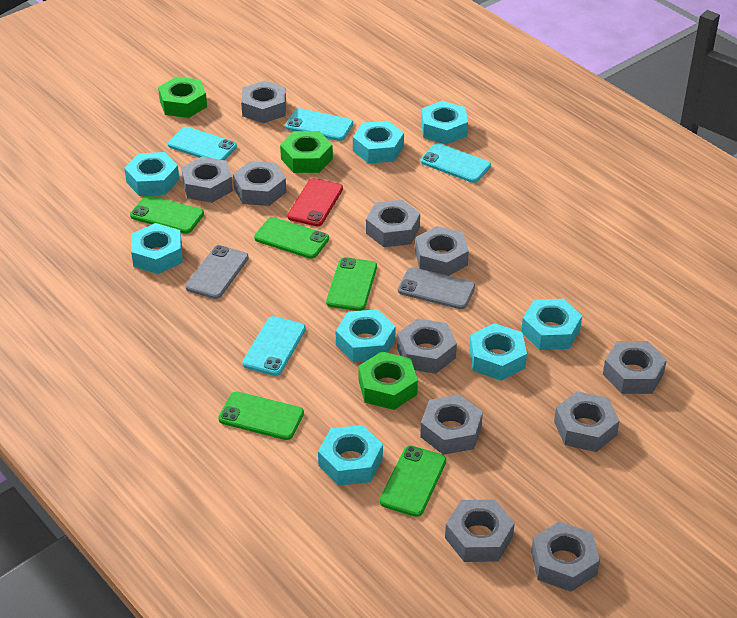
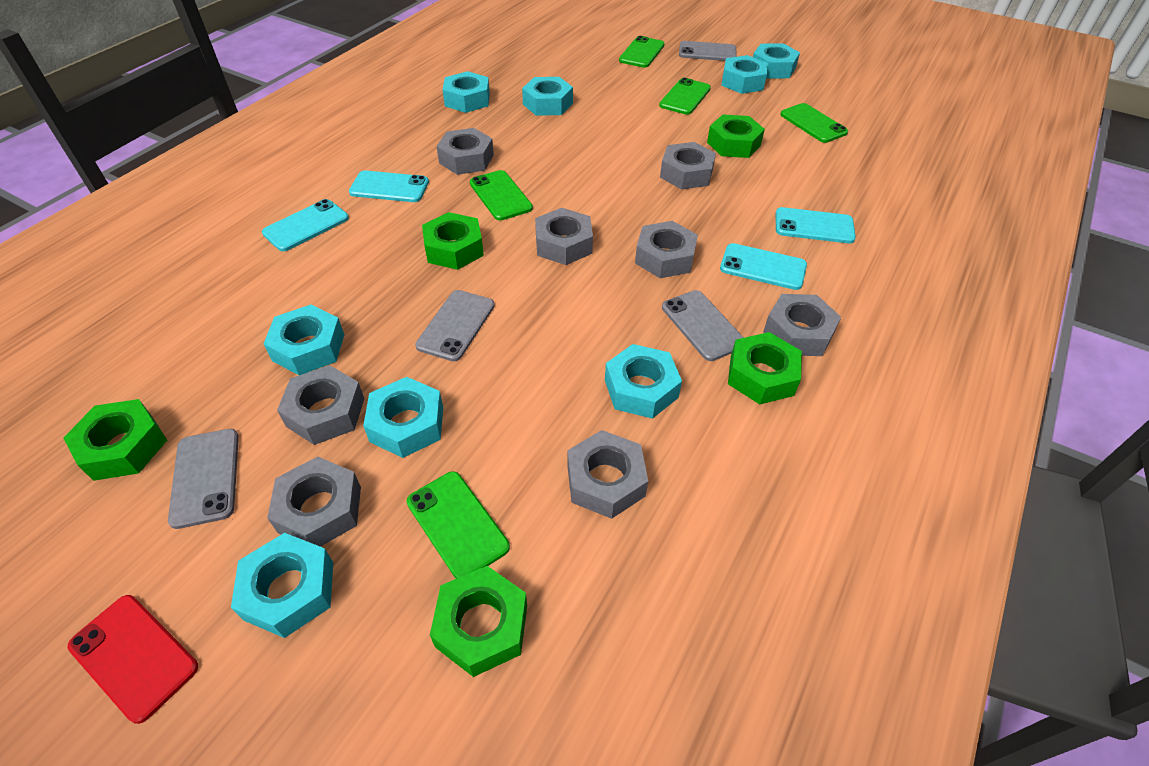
green nut: 3 -> 5
grey nut: 11 -> 8
grey phone: 2 -> 4

